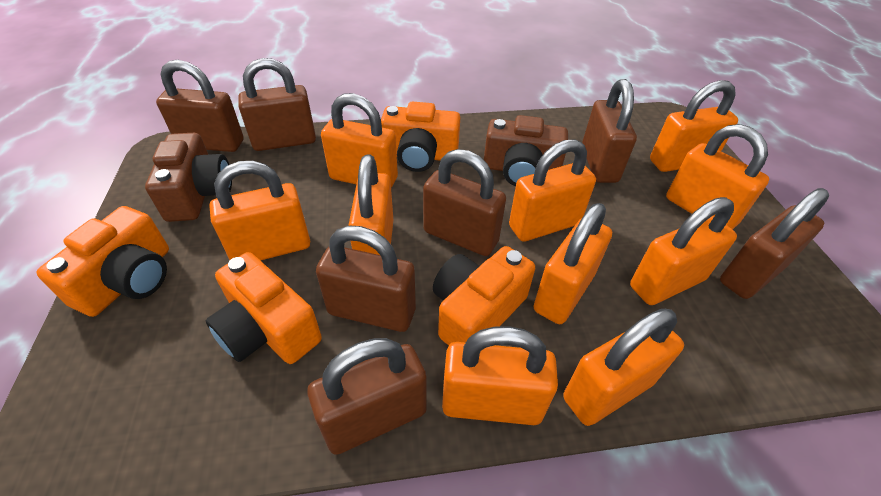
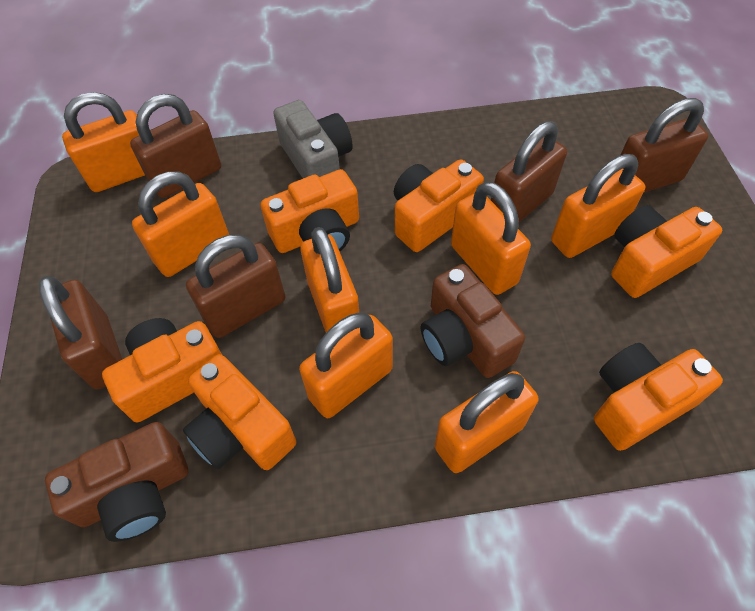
brown padlock: 7 -> 5
grey camera: 0 -> 1
orange camera: 4 -> 6
orange padlock: 10 -> 7

